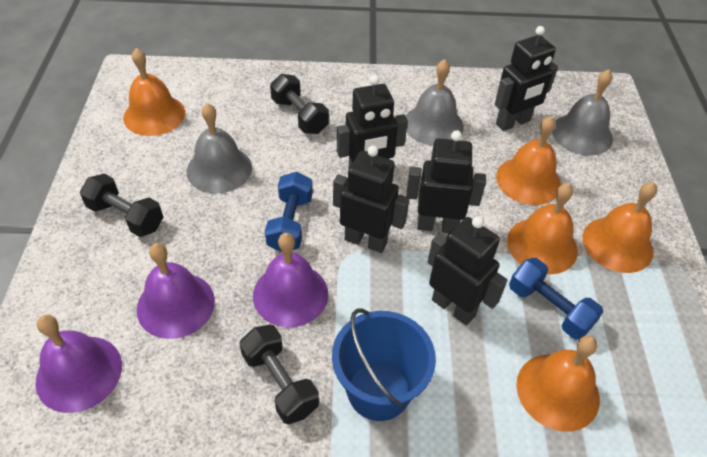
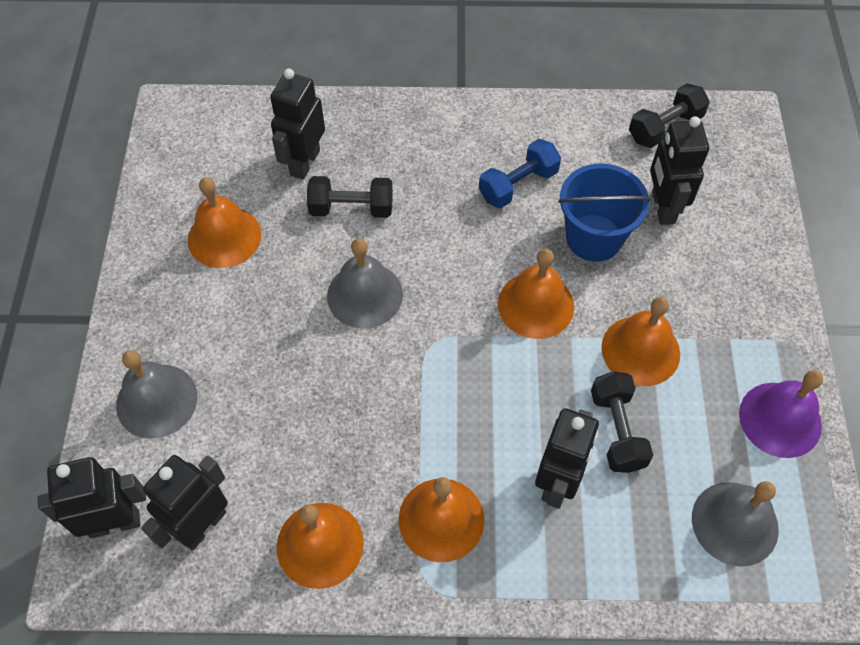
blue dumbbell: 2 -> 1
purple bell: 3 -> 1

